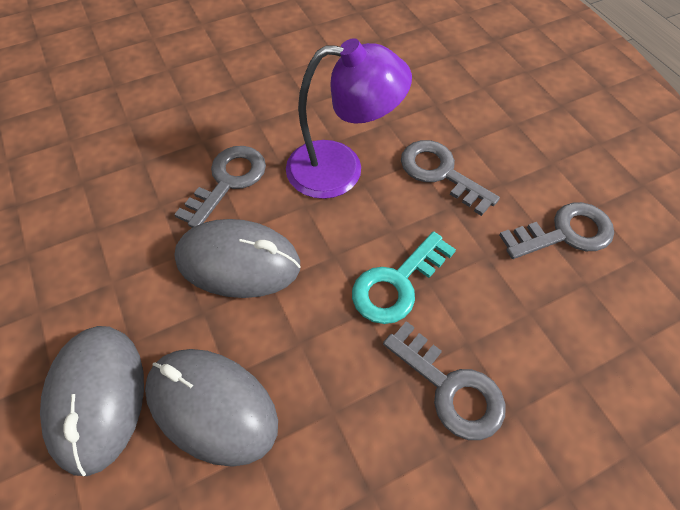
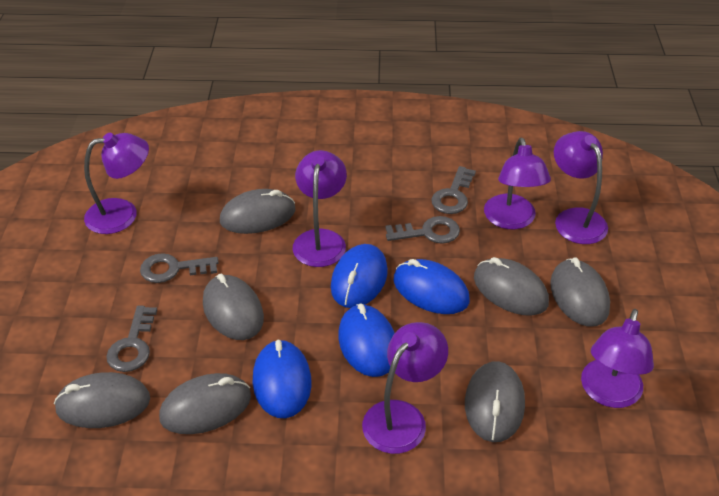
blue mouse: 0 -> 4
grey mouse: 3 -> 7
purple lamp: 1 -> 6
turquoise key: 1 -> 0

